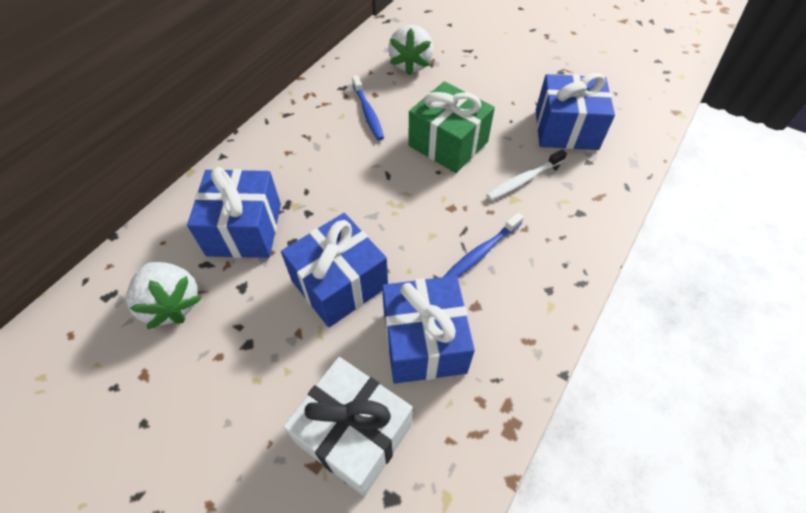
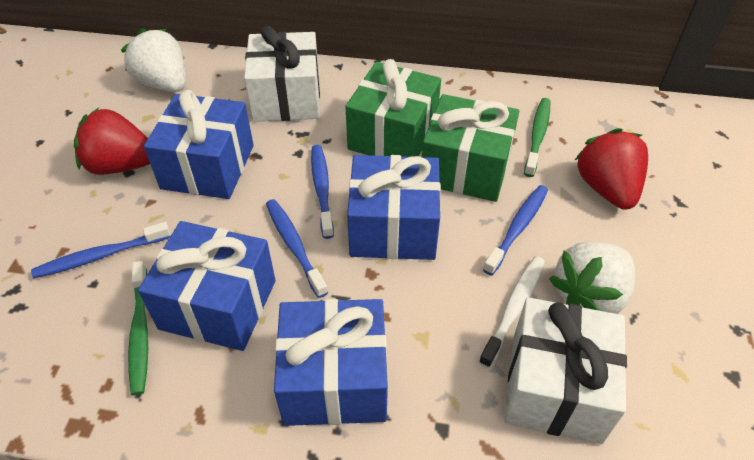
blue toothbrush: 2 -> 4
green gift: 1 -> 2
green toothbrush: 0 -> 2
red strawberry: 0 -> 2
white gift: 1 -> 2

